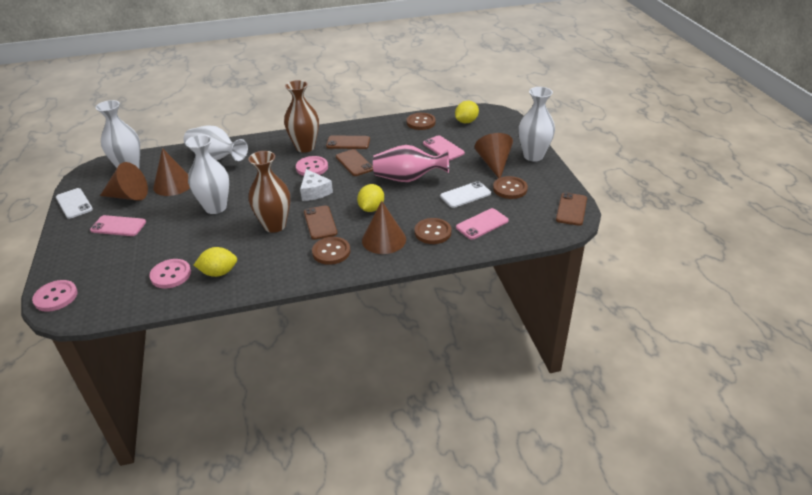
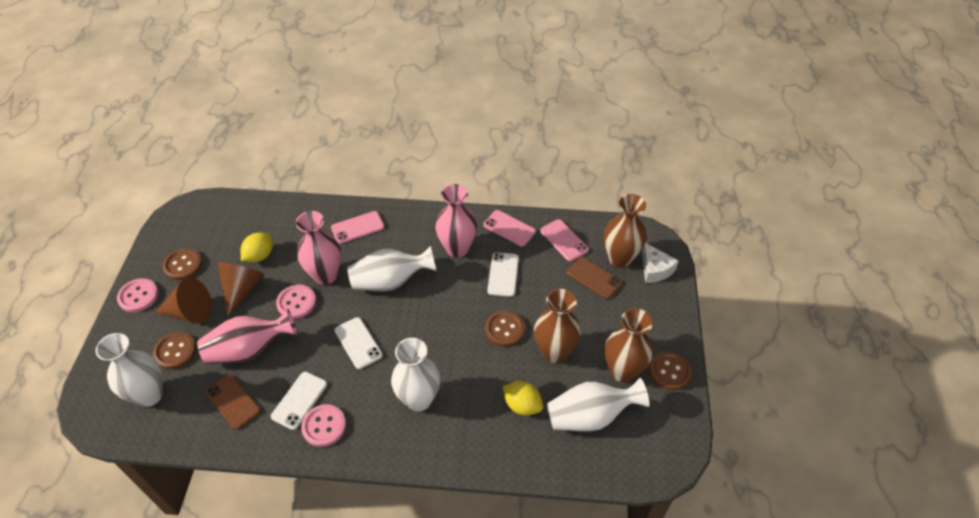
brown cone: 4 -> 2
brown phone: 4 -> 2
brown vase: 2 -> 3
pink vase: 1 -> 3
white phone: 2 -> 3
yellow lemon: 3 -> 2

